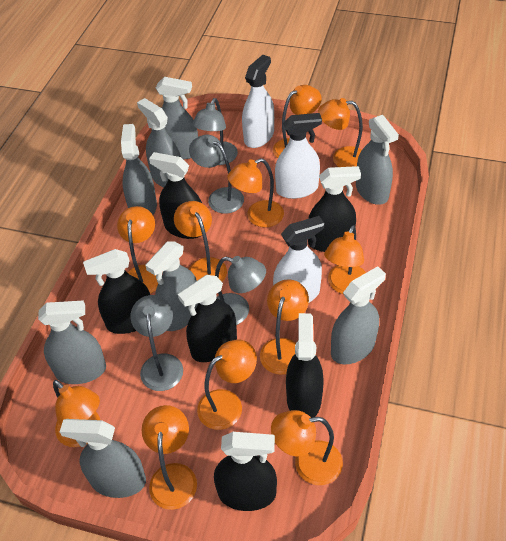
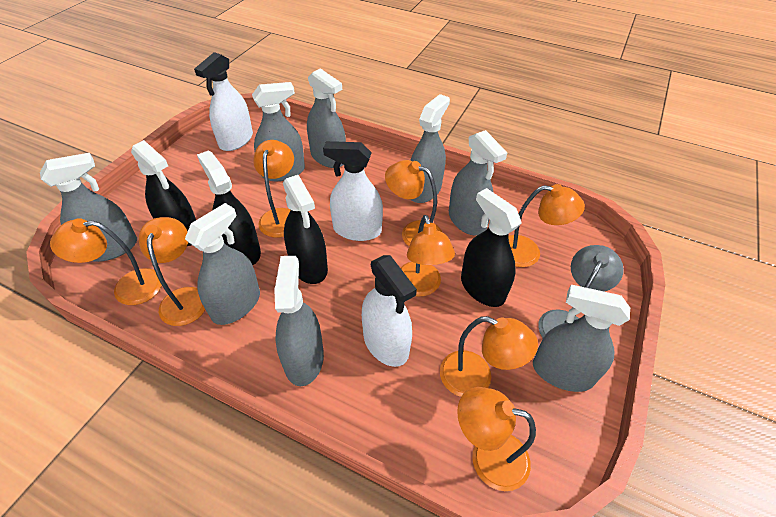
black spray bottle: 6 -> 4
grey lamp: 4 -> 1
orange lamp: 11 -> 8

